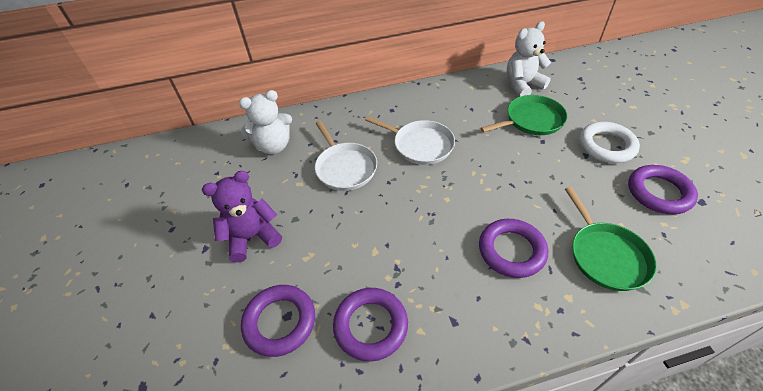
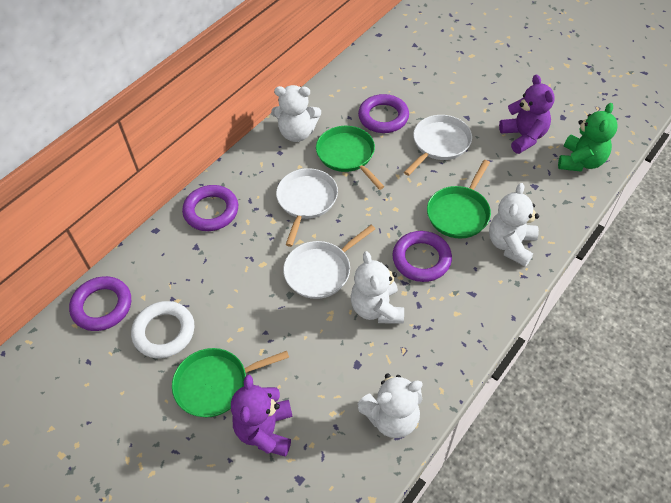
green pan: 2 -> 3
green teddy bear: 0 -> 1
purple teddy bear: 1 -> 2
white pan: 2 -> 3
white teddy bear: 2 -> 4

